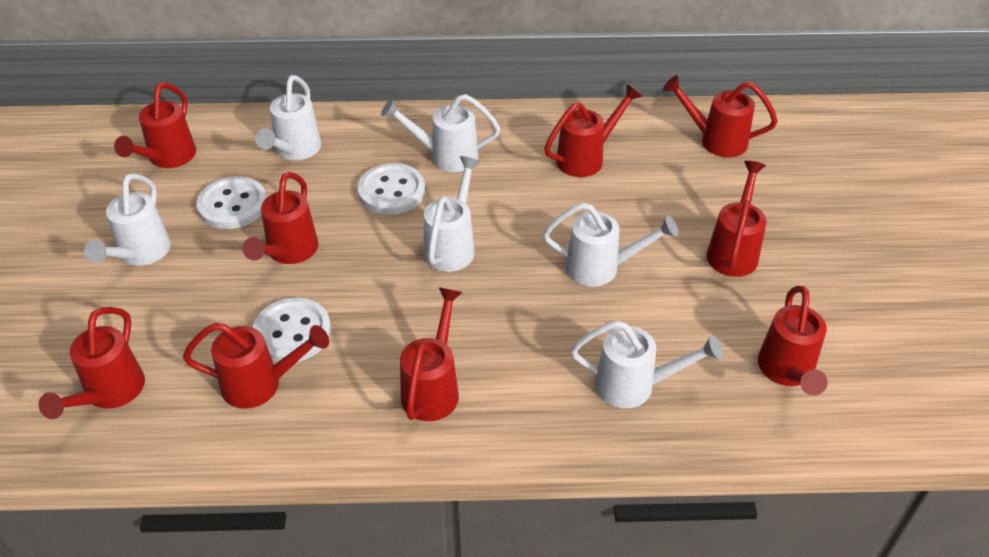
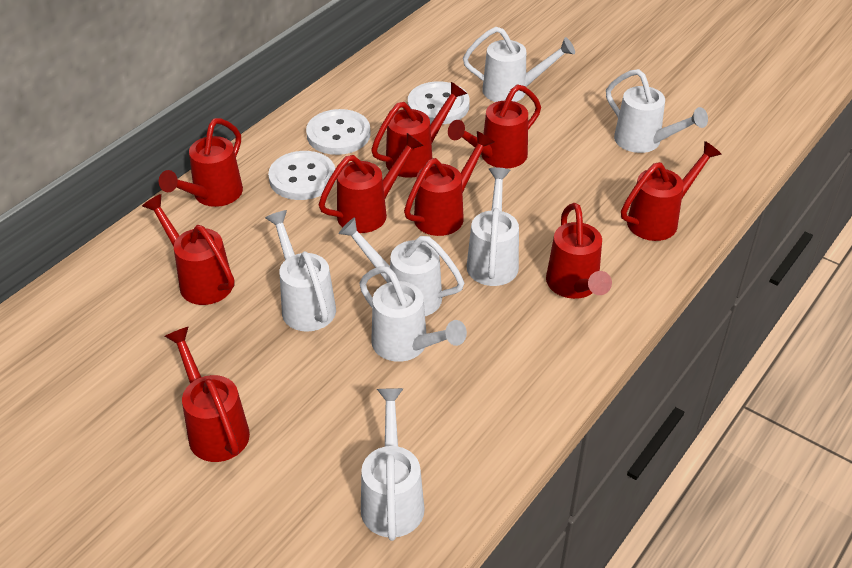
white watering can: 6 -> 7

